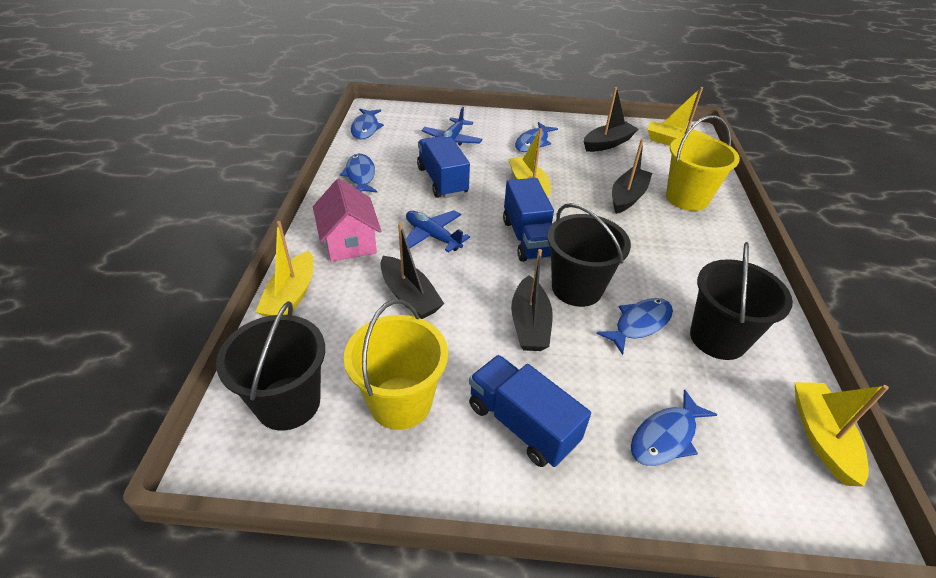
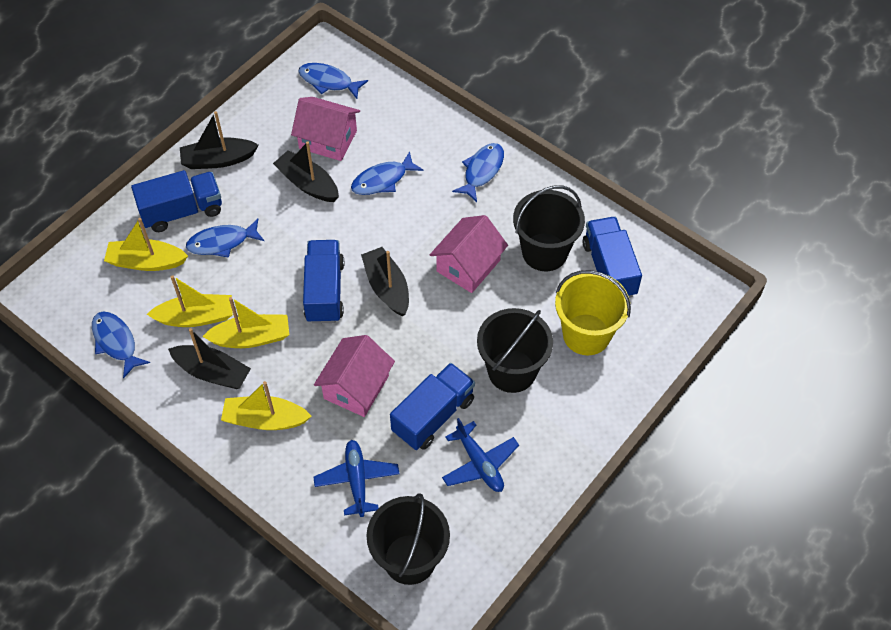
blue truck: 3 -> 4
pink house: 1 -> 3
yellow bucket: 2 -> 1

